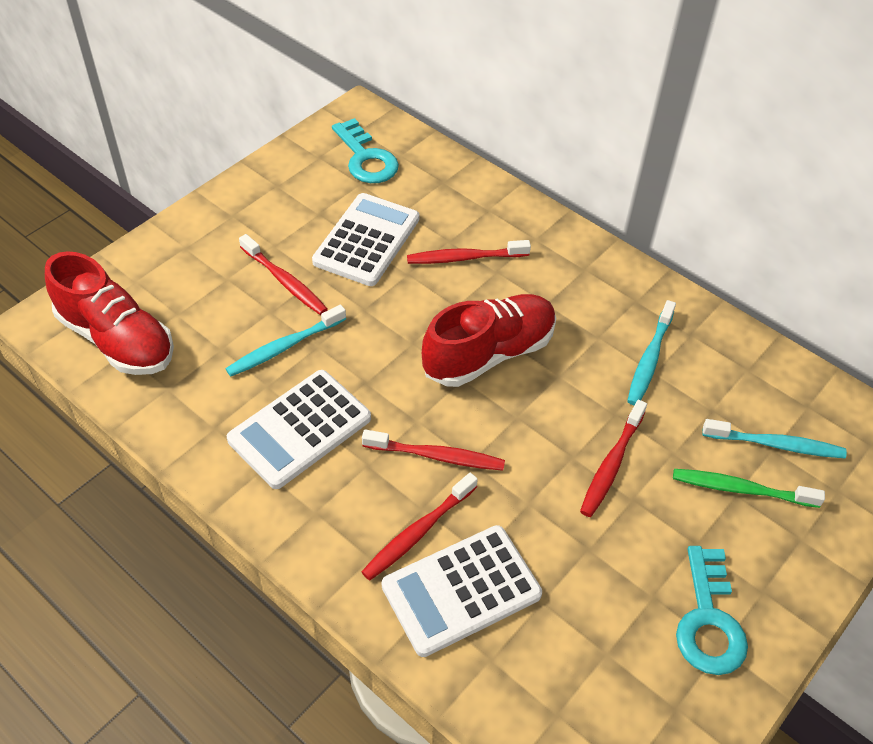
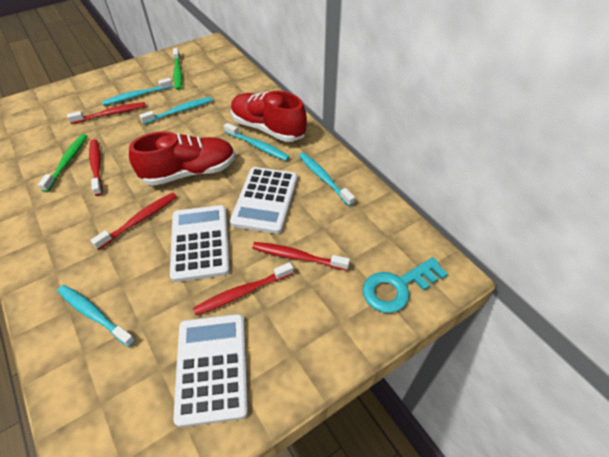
green toothbrush: 1 -> 2
turquoise key: 2 -> 1
turquoise toothbrush: 3 -> 5

